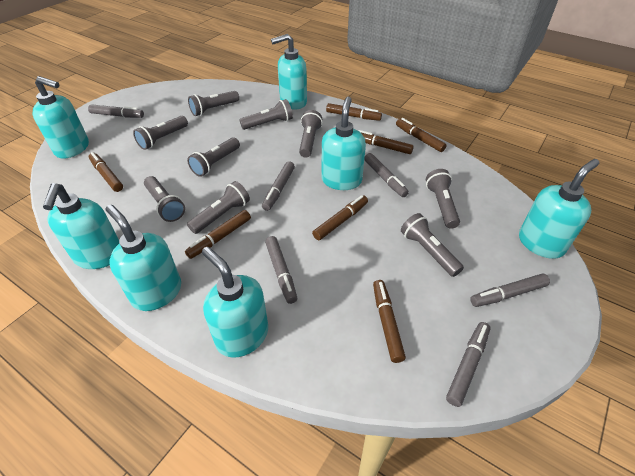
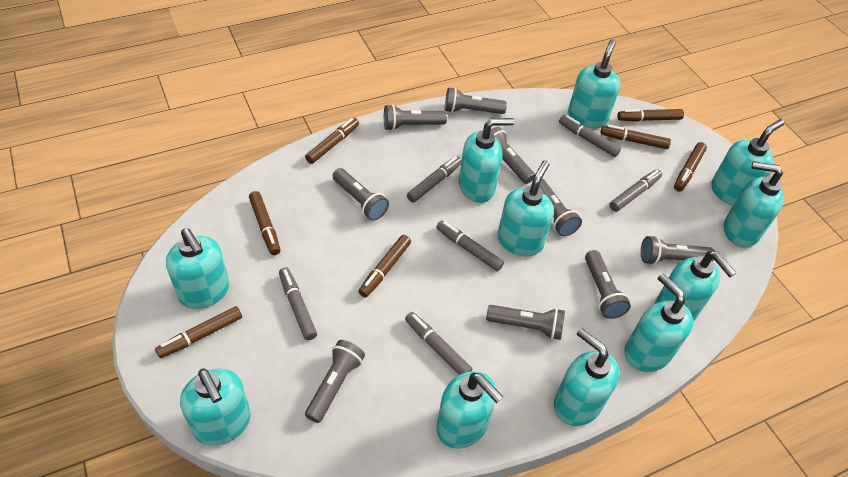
turquoise soap dispenser: 7 -> 11

